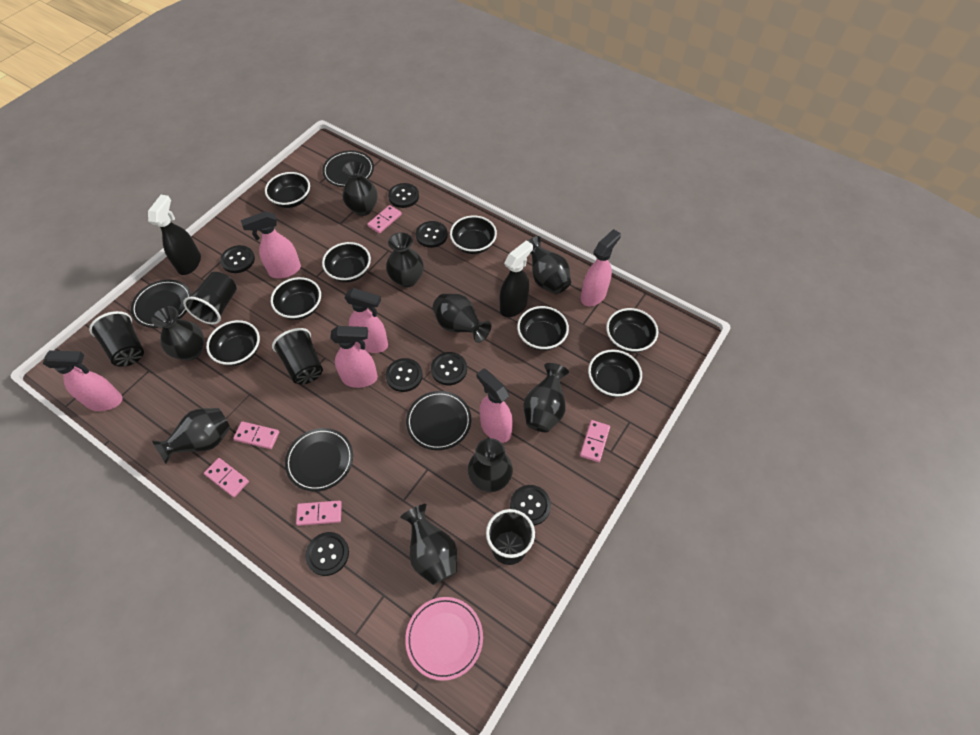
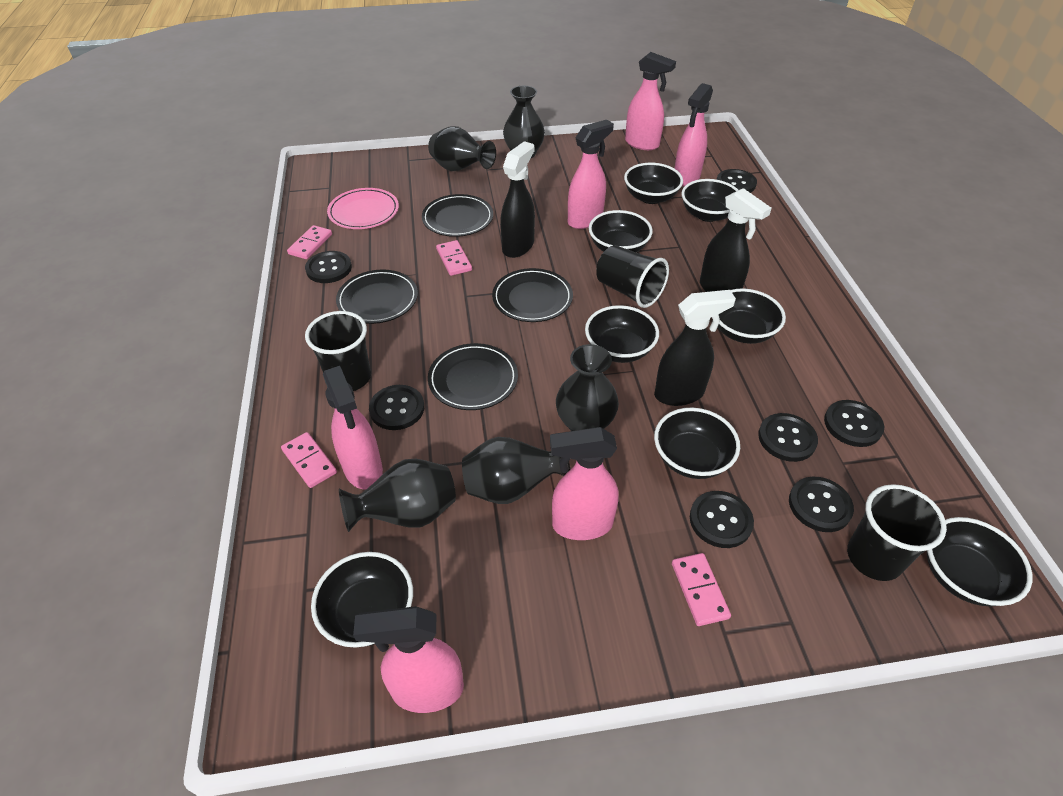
black cup: 4 -> 3
black spray bottle: 2 -> 3
black vase: 9 -> 5
pink domino: 5 -> 4

